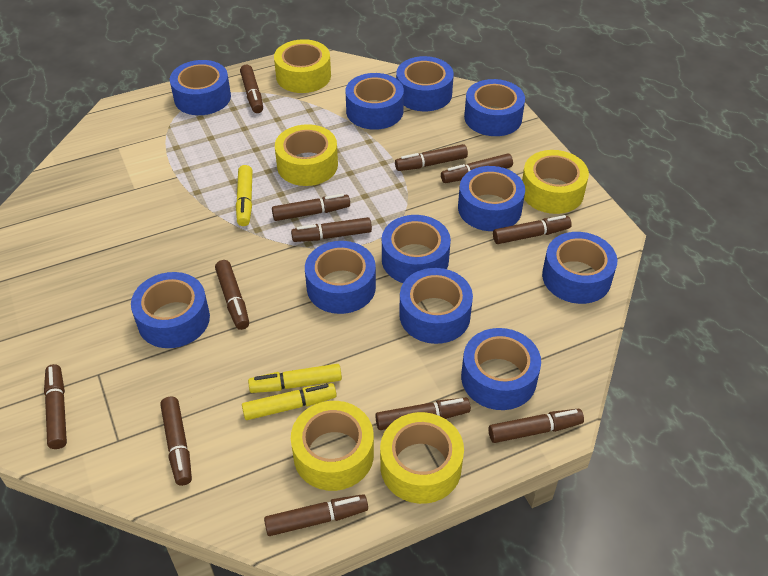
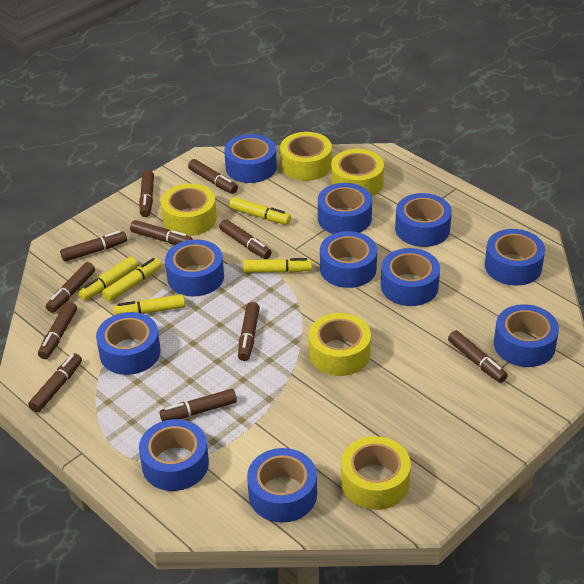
brown marker: 12 -> 11
yellow marker: 3 -> 5

